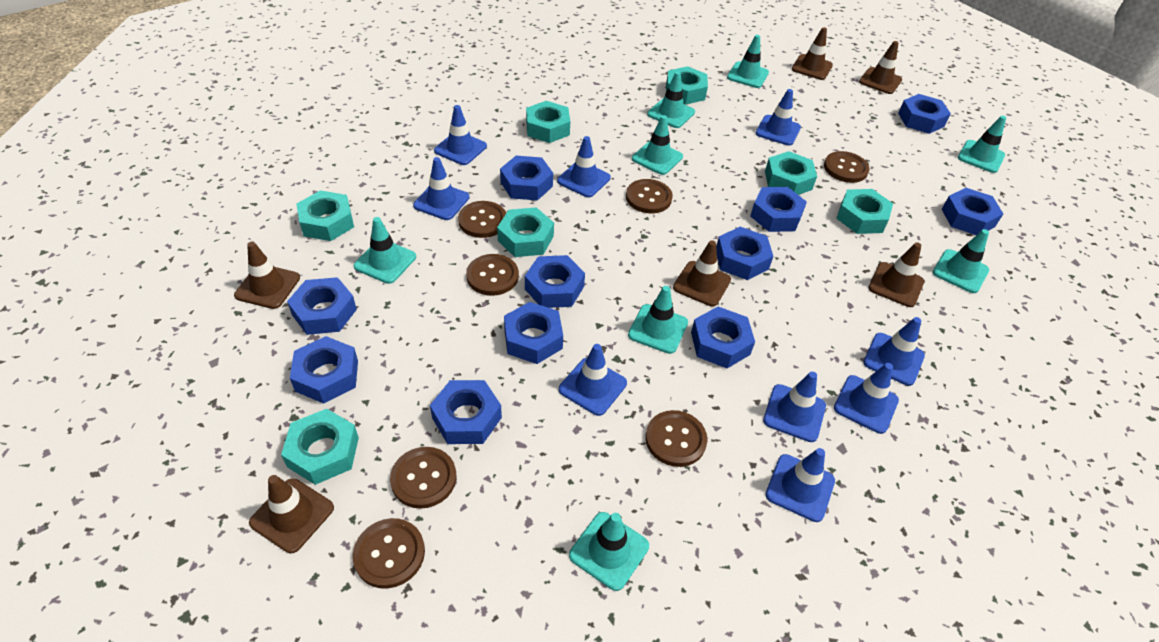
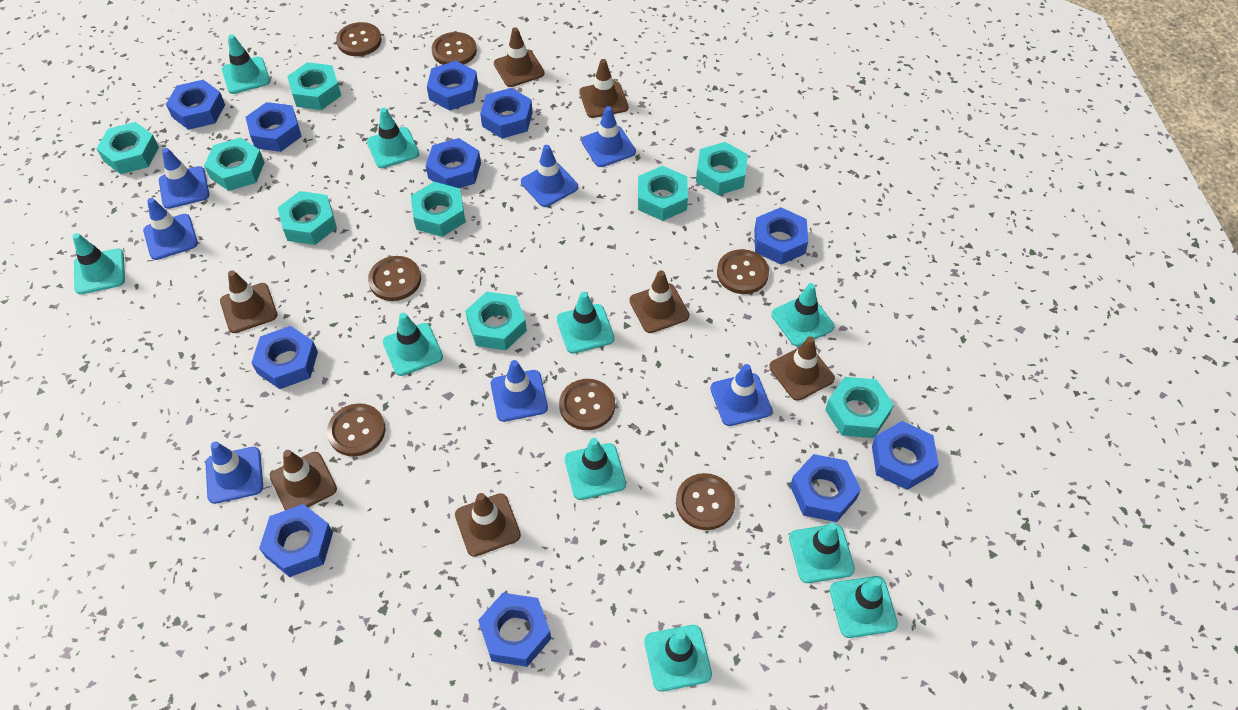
blue traffic cone: 9 -> 7
brown traffic cone: 6 -> 7
turquoise nut: 7 -> 9
turquoise traffic cone: 8 -> 10

